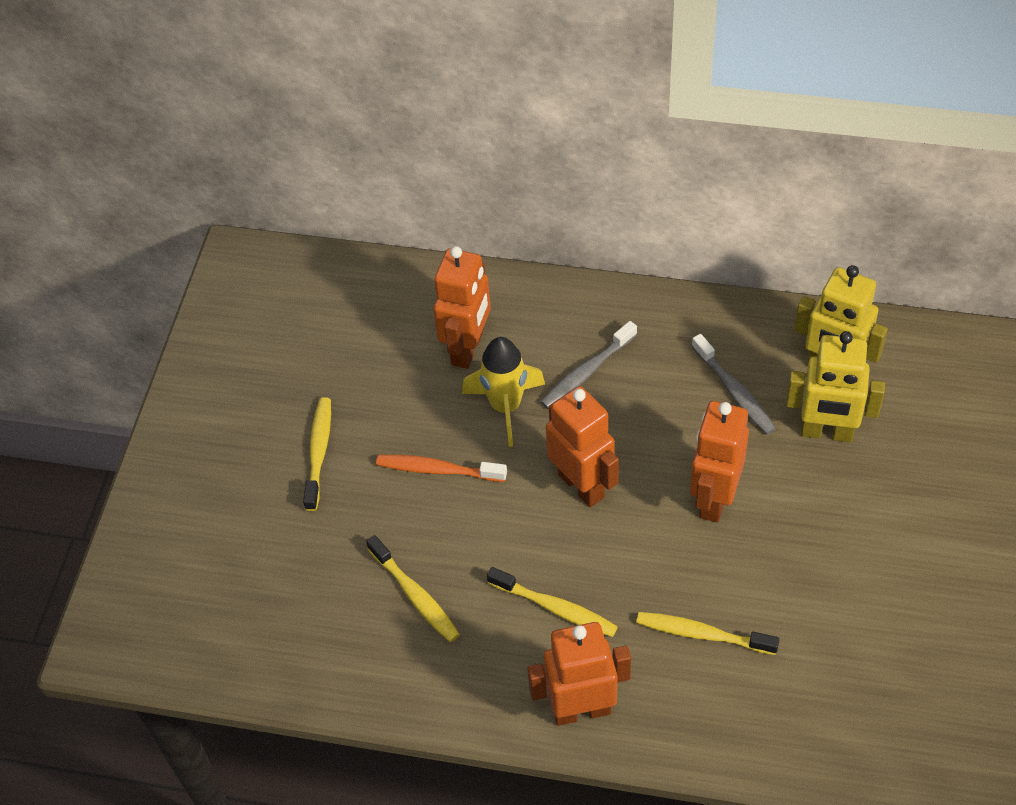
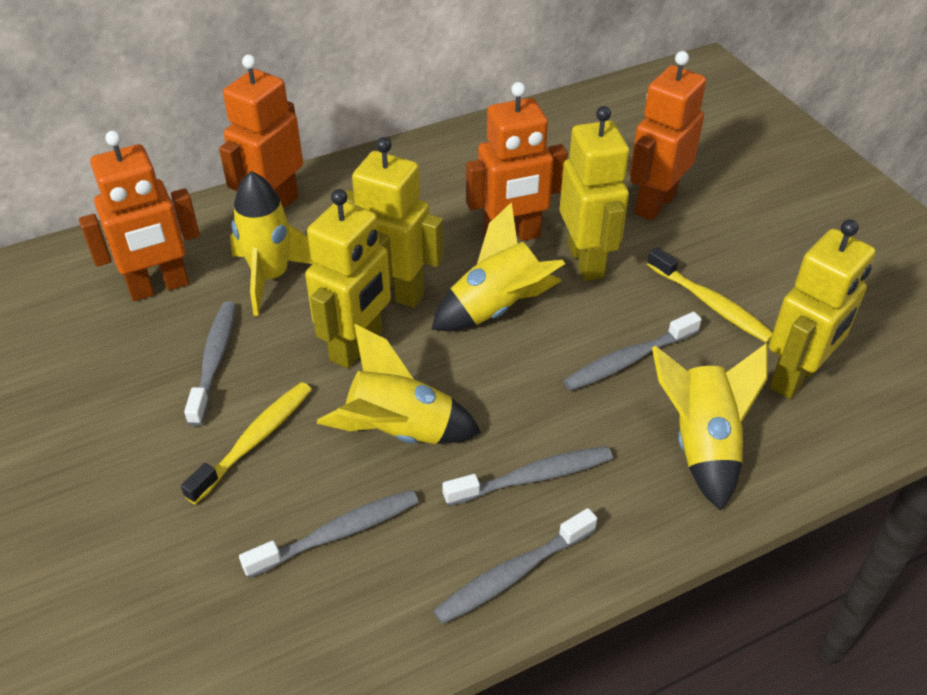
grey toothbrush: 2 -> 5
orange toothbrush: 1 -> 0
yellow robot: 2 -> 4
yellow rocket: 1 -> 4
yellow toothbrush: 4 -> 2

